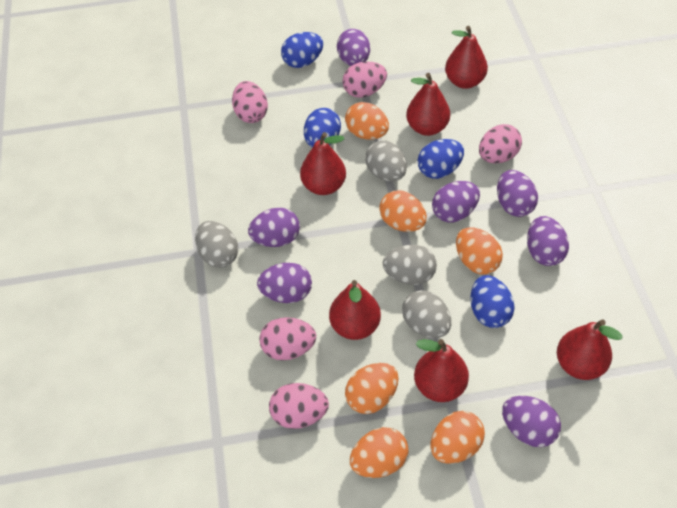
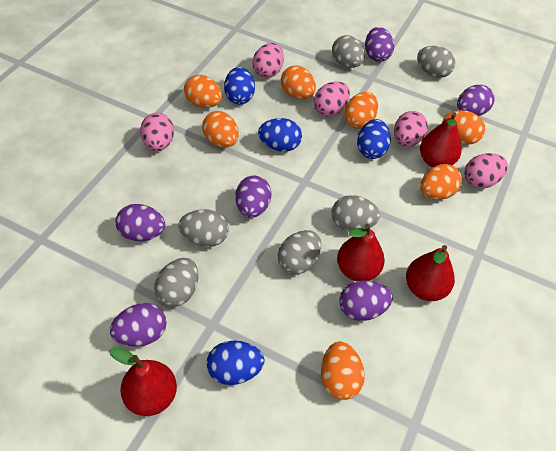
grey egg: 4 -> 6
orange egg: 6 -> 7
purple egg: 7 -> 6
red pear: 6 -> 4

